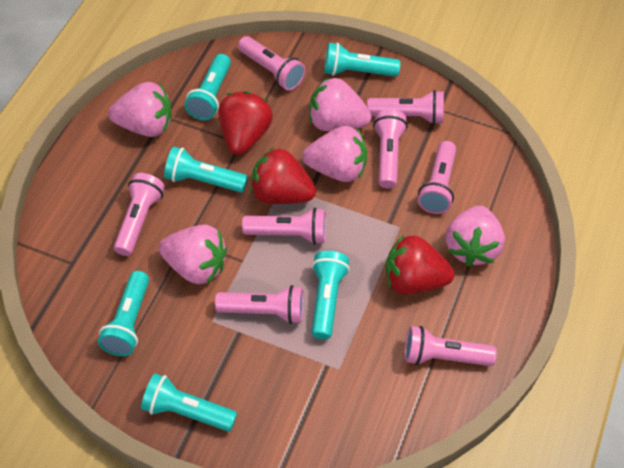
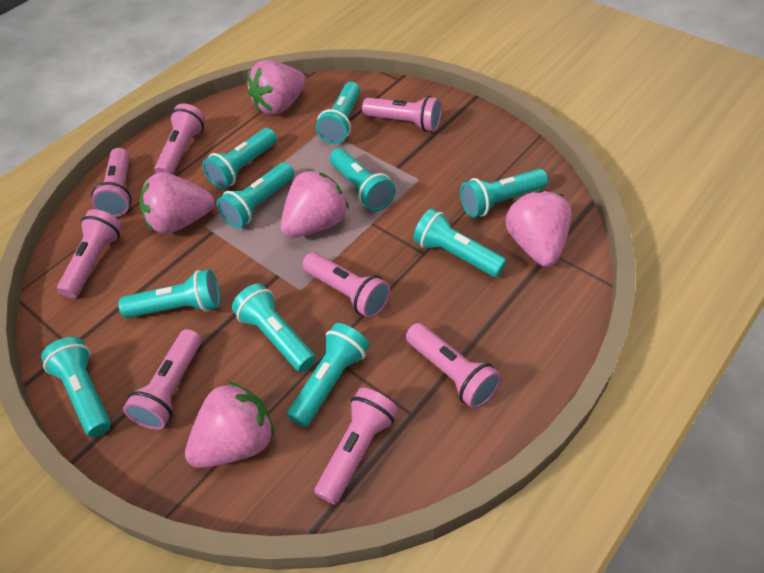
red strawberry: 3 -> 0
turquoise flashlight: 6 -> 10

